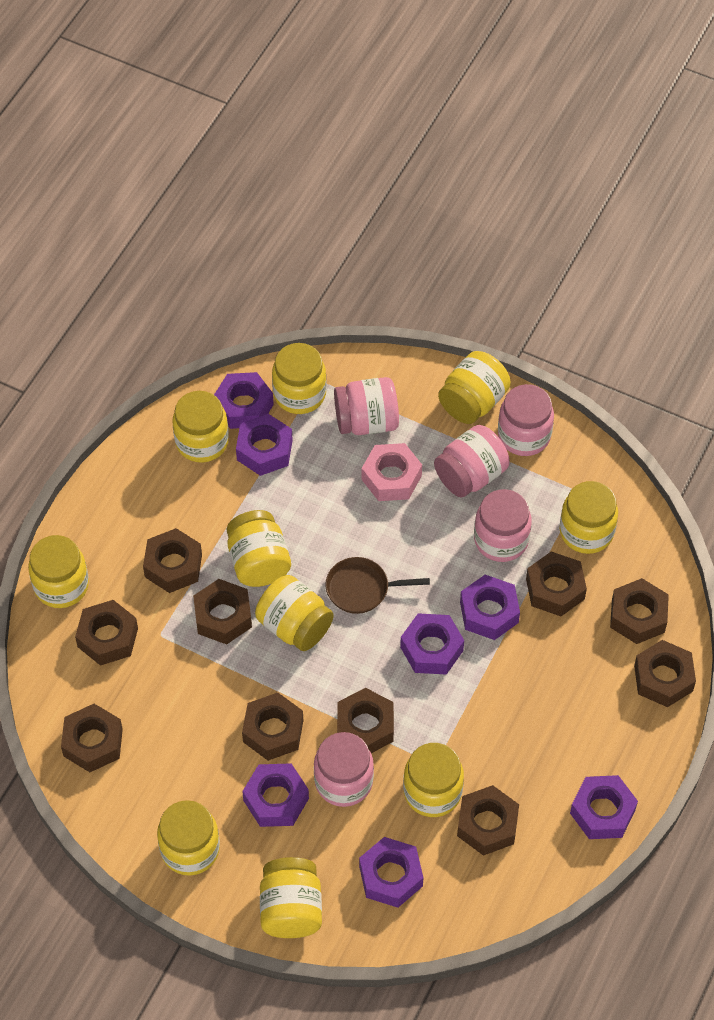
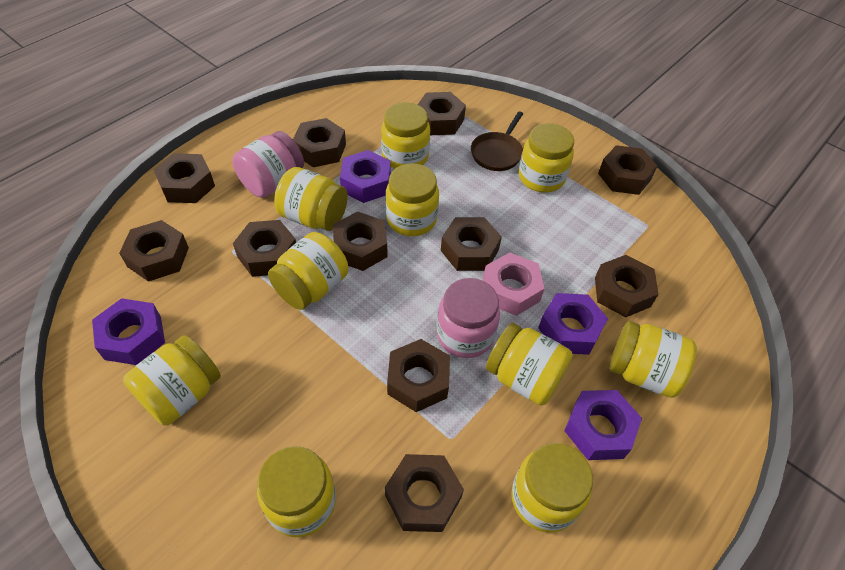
brown nut: 10 -> 11
pink jar: 5 -> 2
purple nut: 7 -> 4

